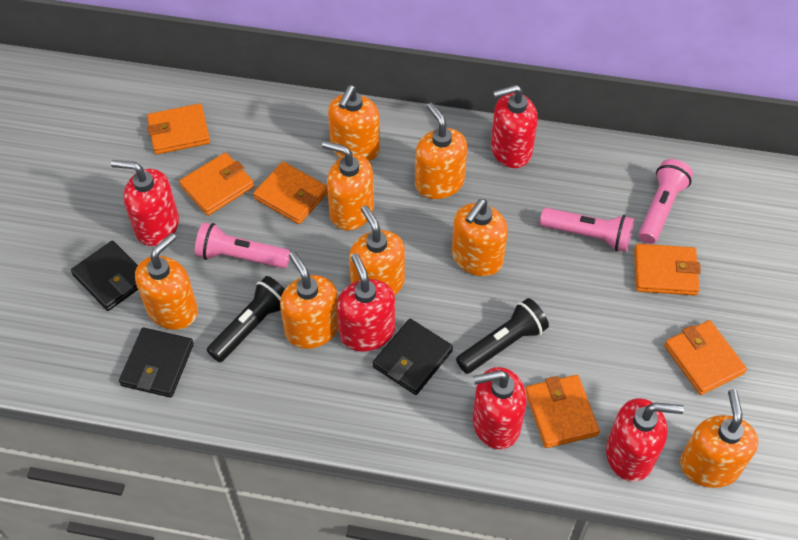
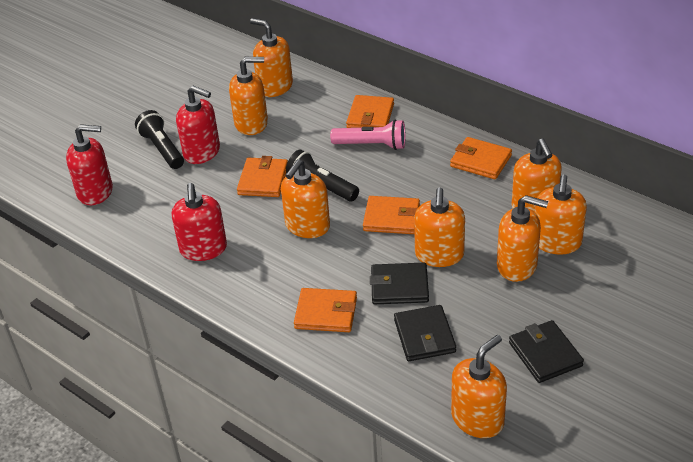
orange wallet: 6 -> 5
pink flashlight: 3 -> 1
red soap dispenser: 5 -> 3

